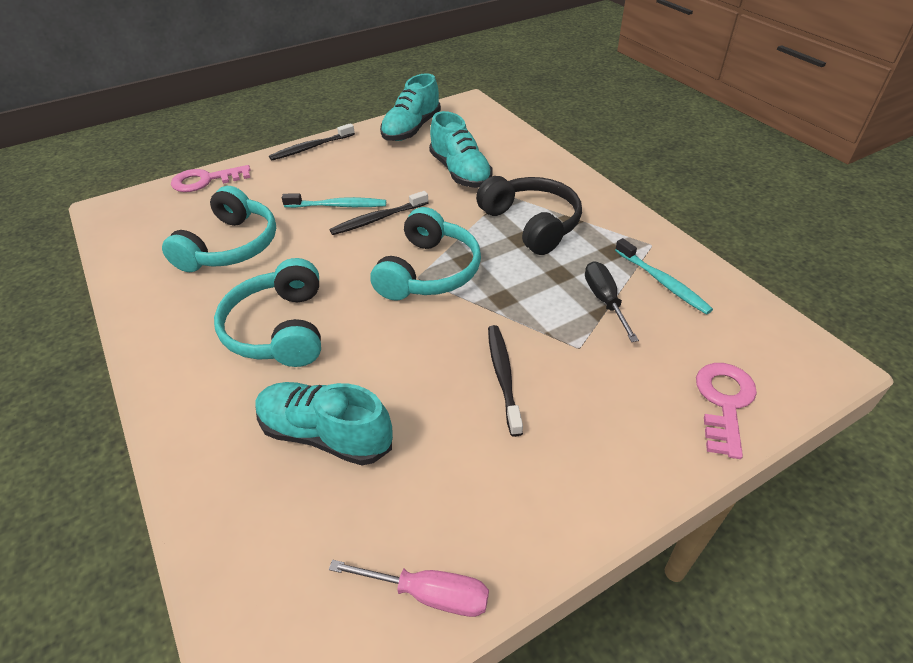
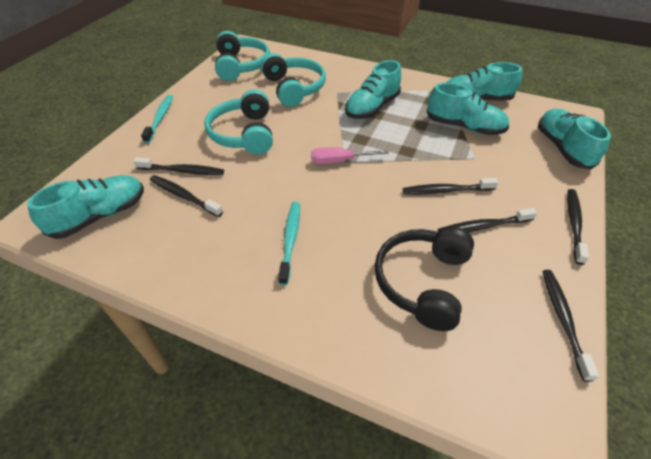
black screwdriver: 1 -> 0
black toothbrush: 3 -> 6
pink key: 2 -> 0
turquoise shoe: 3 -> 5

